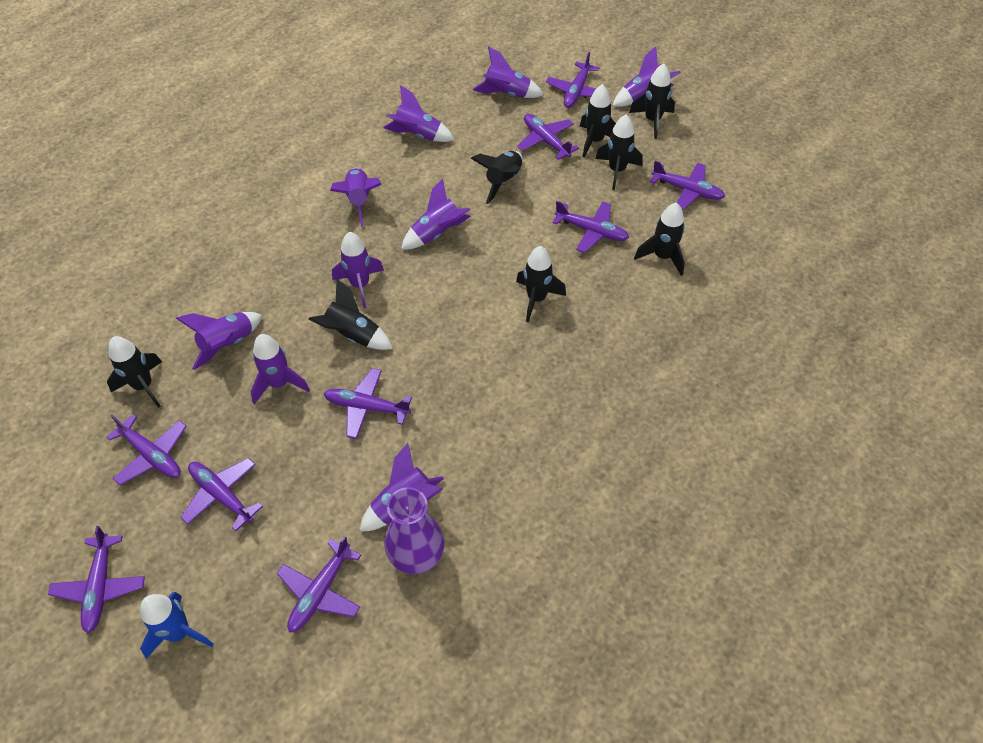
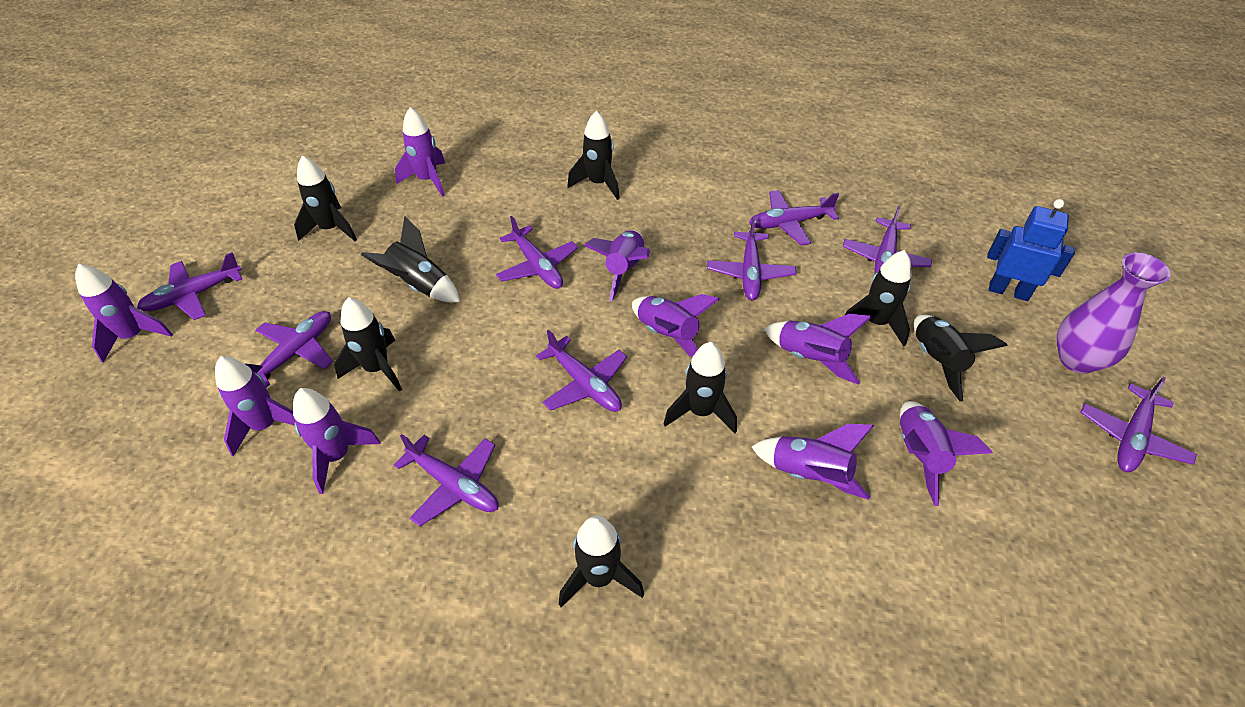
blue robot: 0 -> 1
blue rocket: 1 -> 0

